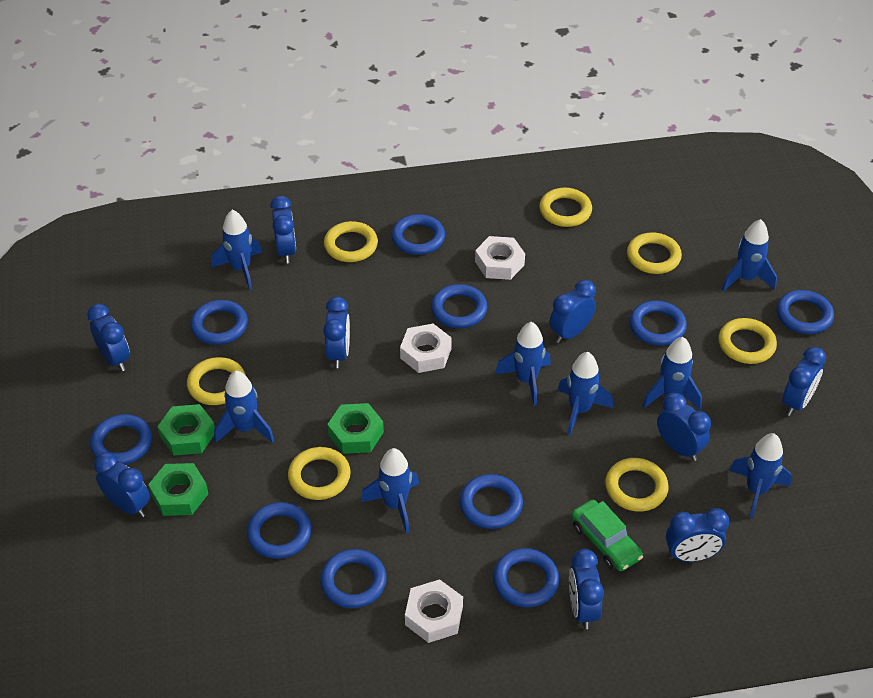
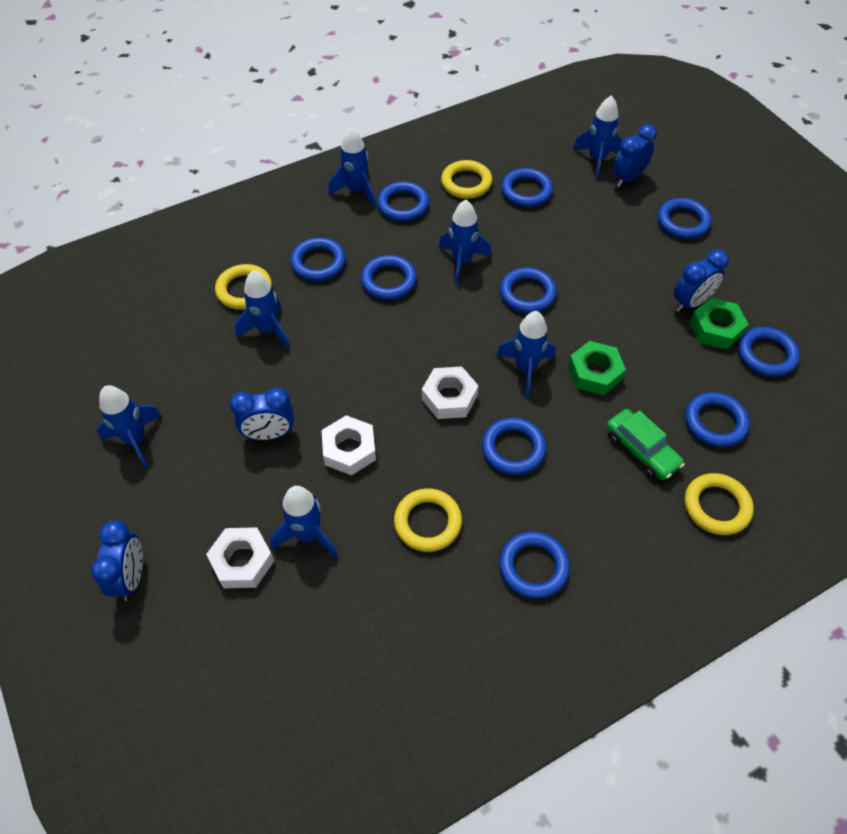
blue clock: 9 -> 4
blue rocket: 8 -> 7
green nut: 3 -> 2
yellow ring: 7 -> 4

